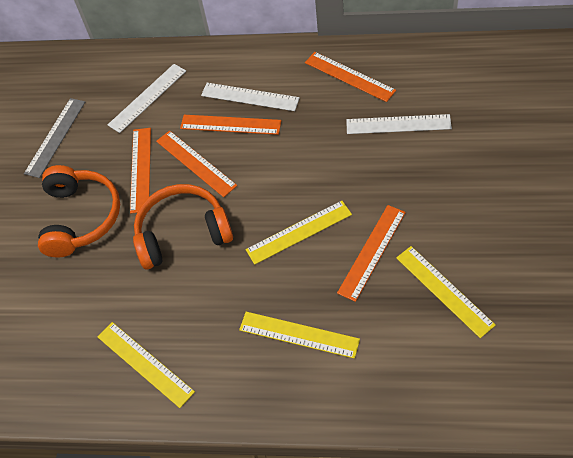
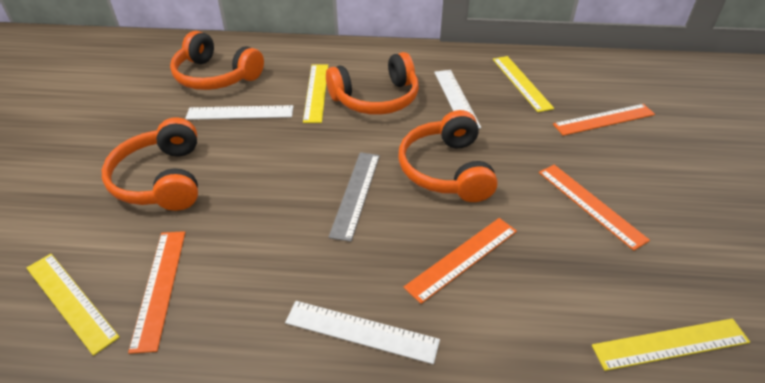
orange headphones: 2 -> 4
orange ruler: 5 -> 4

